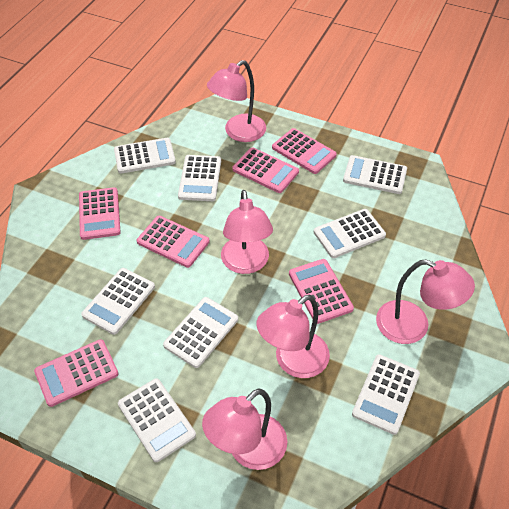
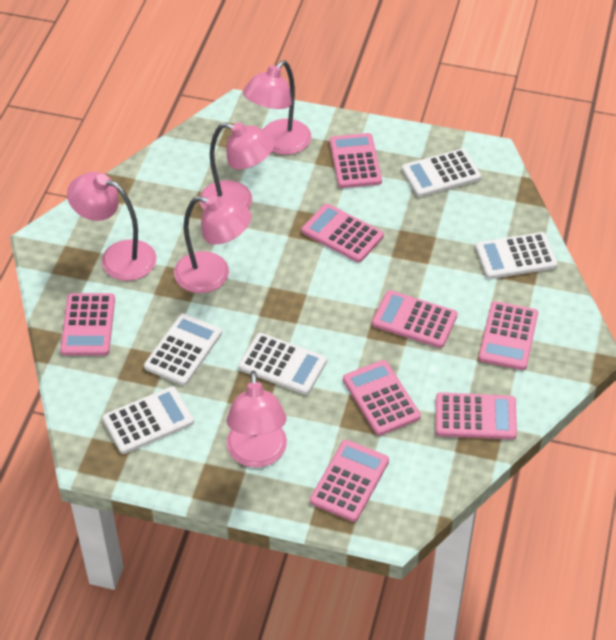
pink calculator: 6 -> 8
white calculator: 8 -> 5

